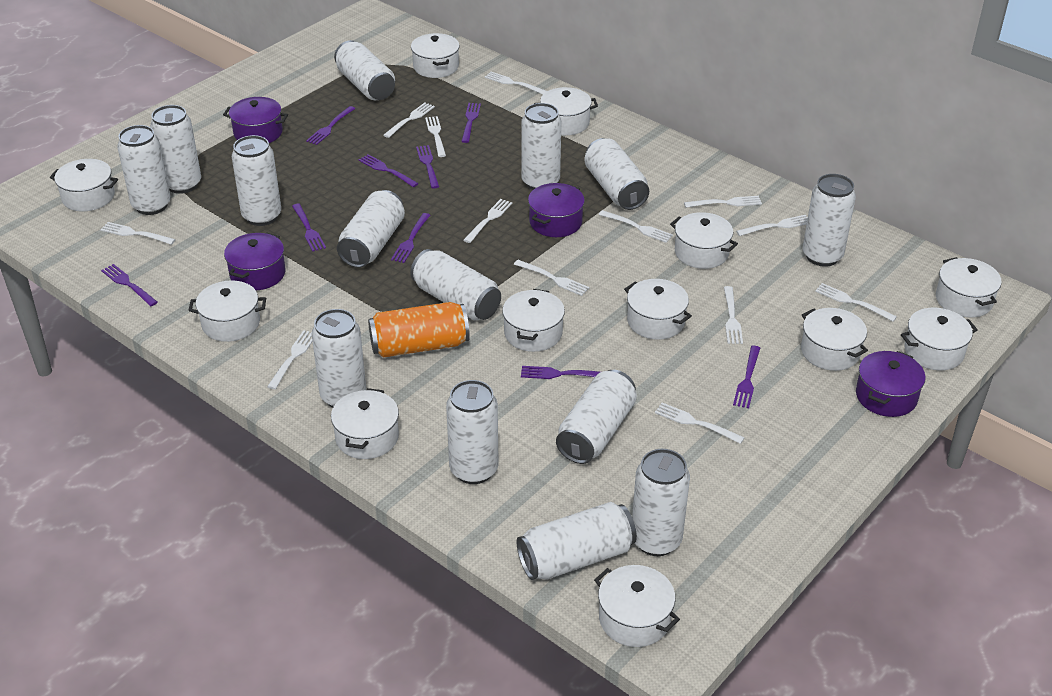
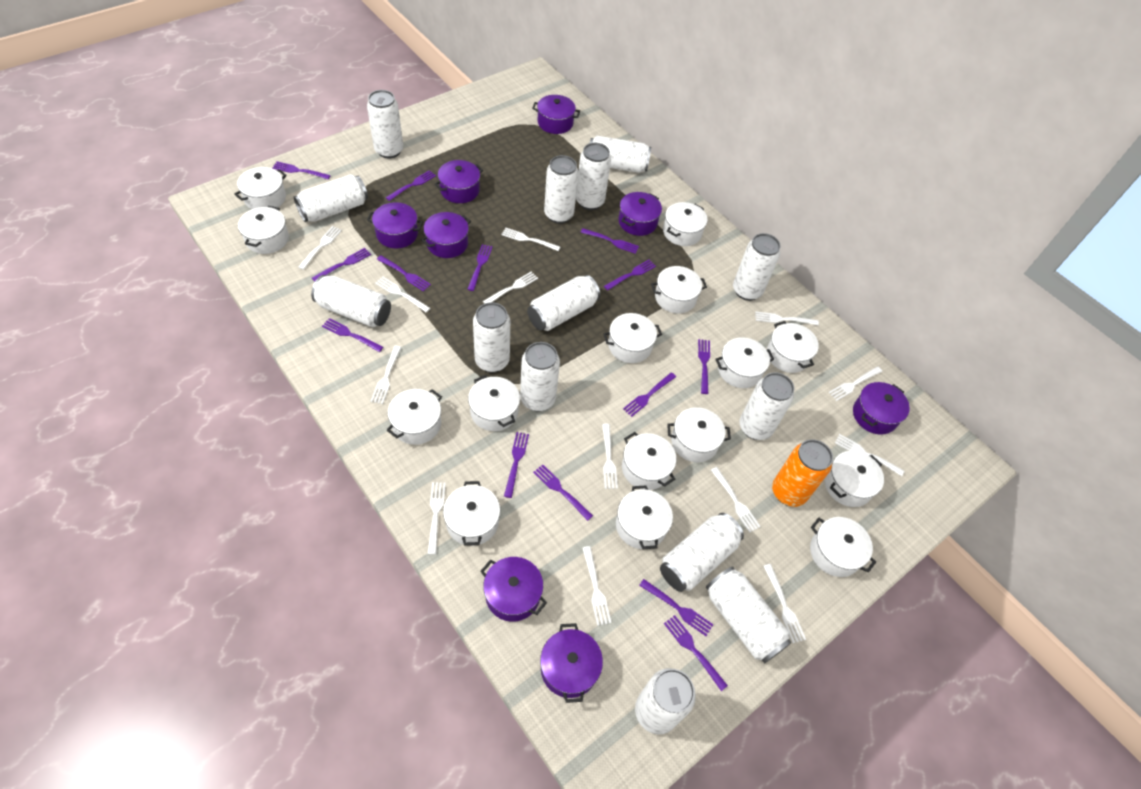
purple fork: 9 -> 14
purple pot: 4 -> 8
white pot: 12 -> 15

